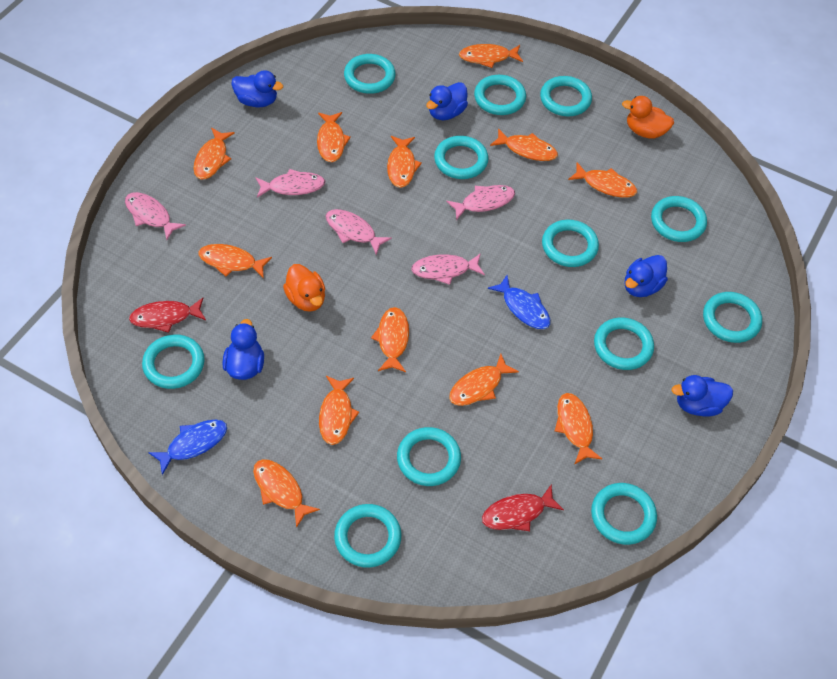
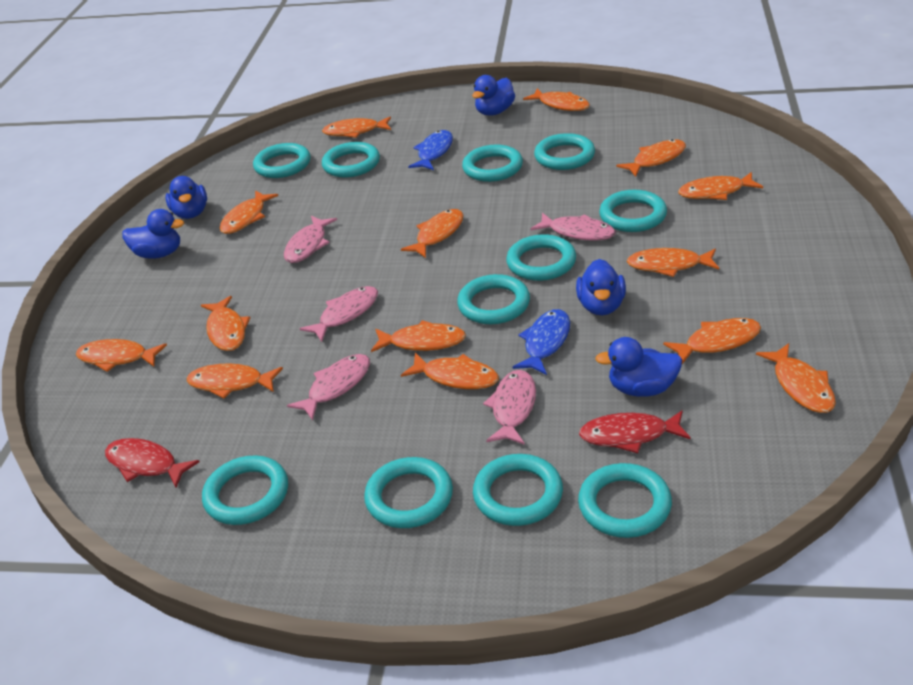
orange duck: 2 -> 0
orange fish: 12 -> 14
turquoise ring: 12 -> 11

